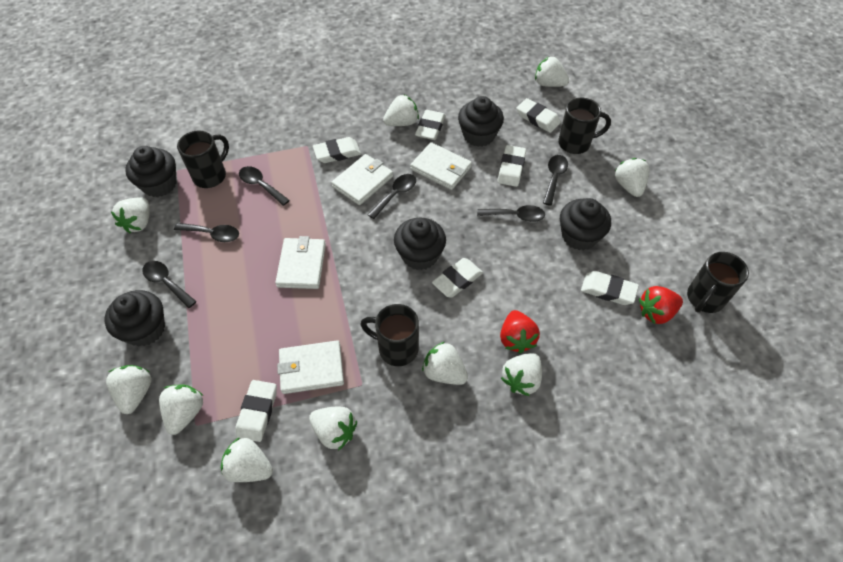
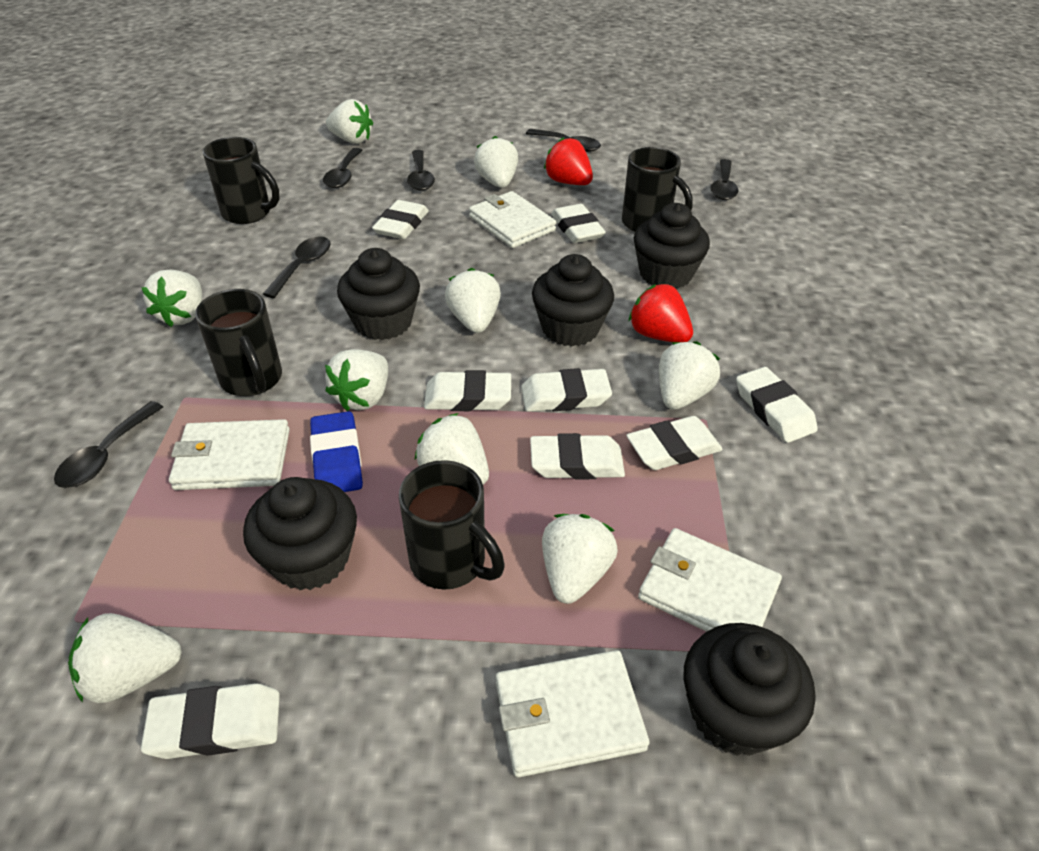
blue eraser: 0 -> 1
white eraser: 7 -> 8
white strawberry: 10 -> 9

